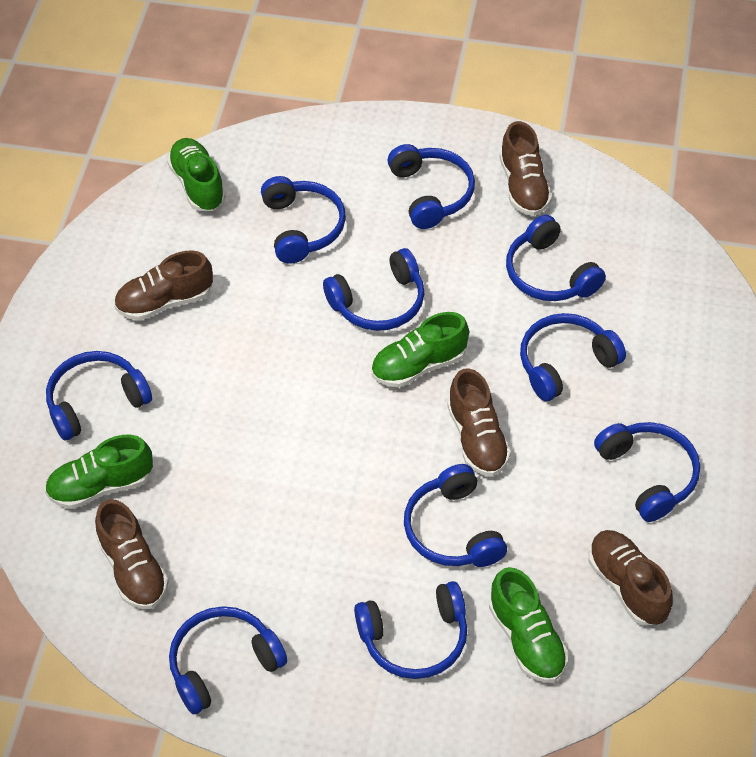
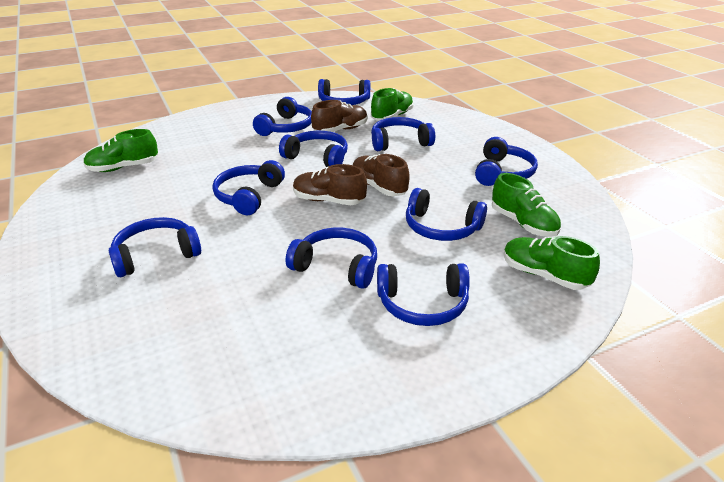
brown shoe: 5 -> 3

